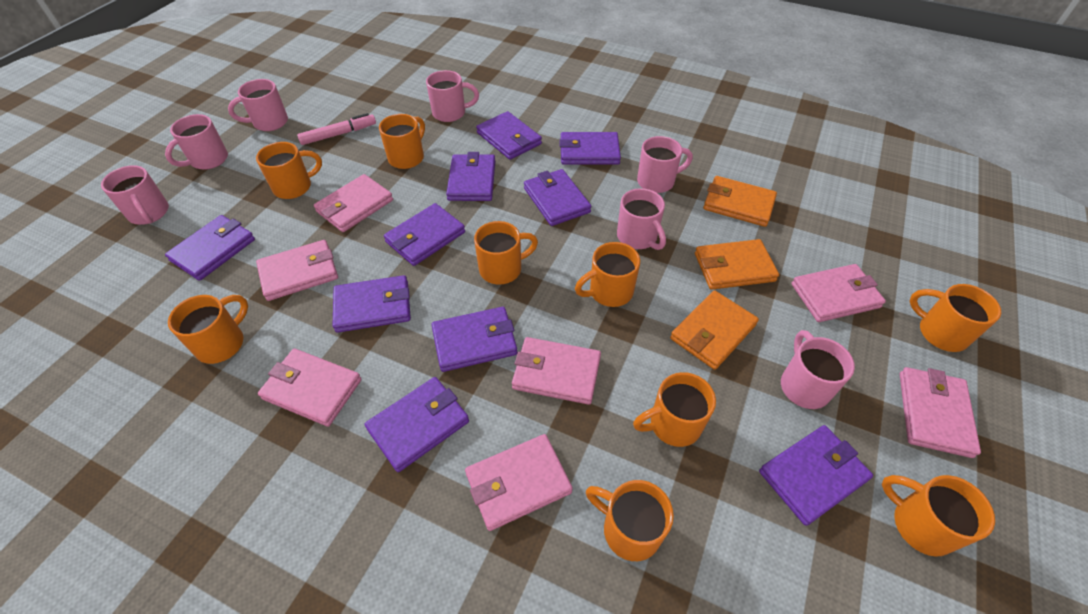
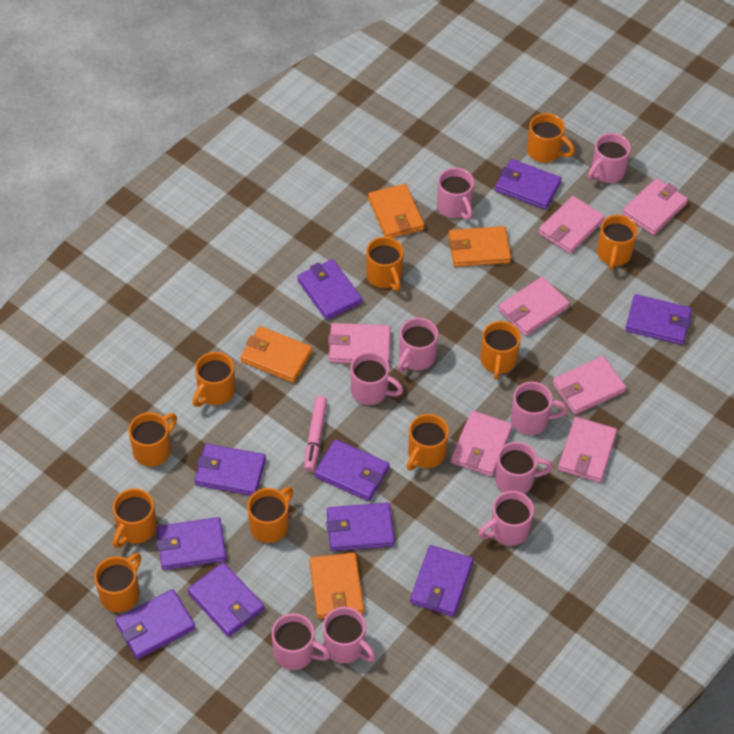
orange mug: 9 -> 10
orange wallet: 3 -> 4
pink mug: 7 -> 9

